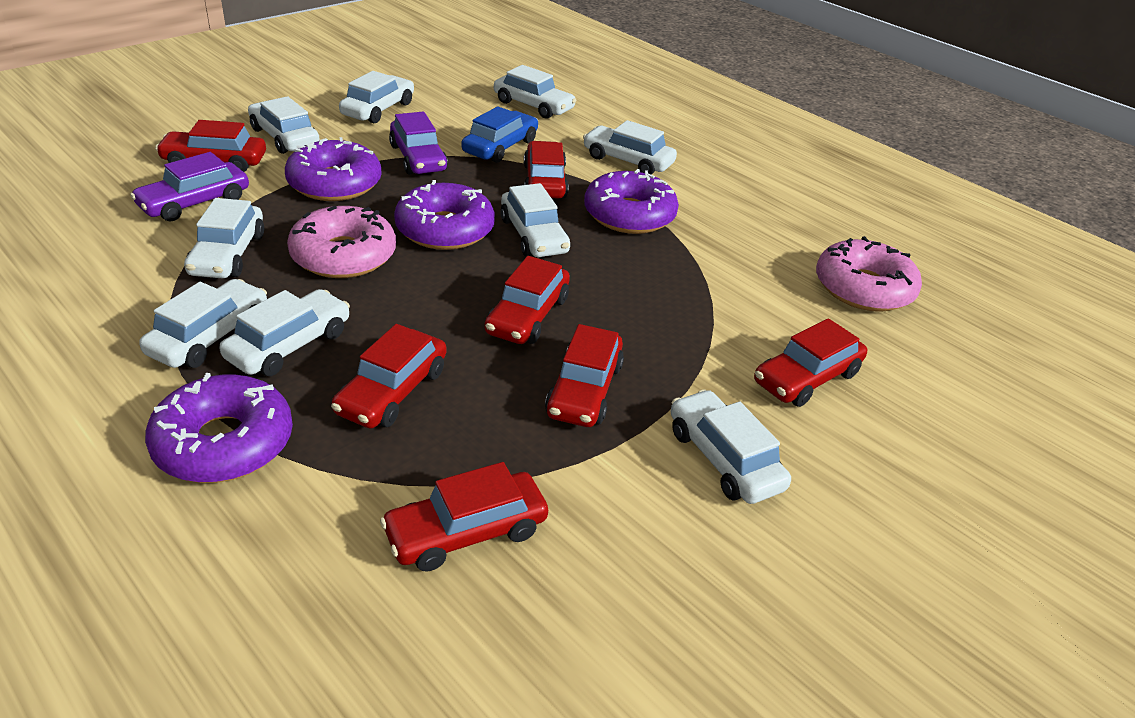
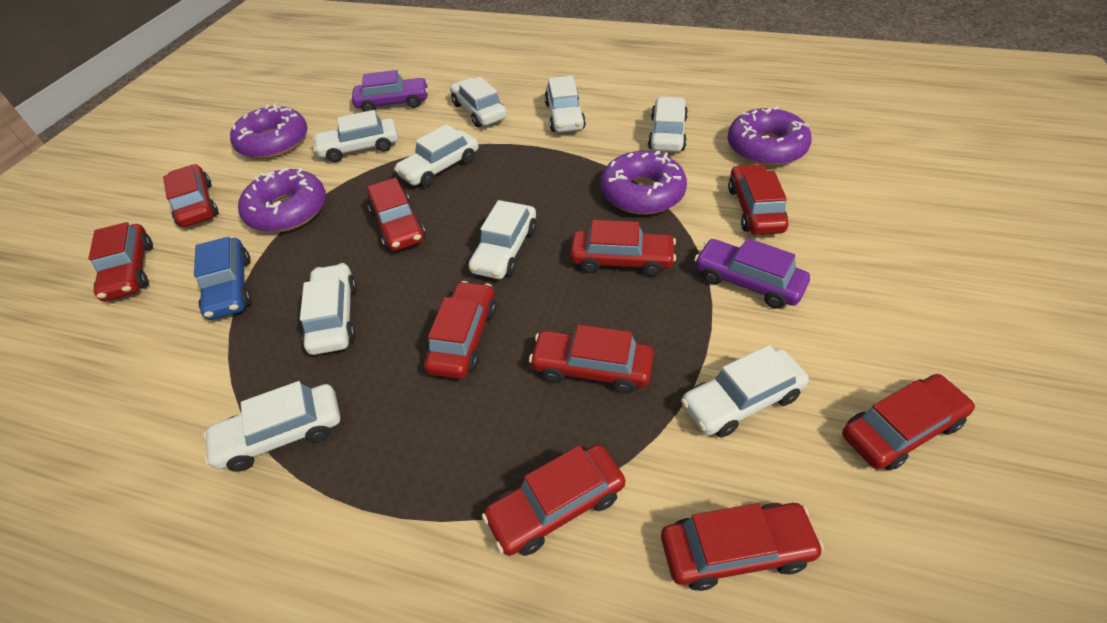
pink donut: 2 -> 0
red car: 7 -> 10

